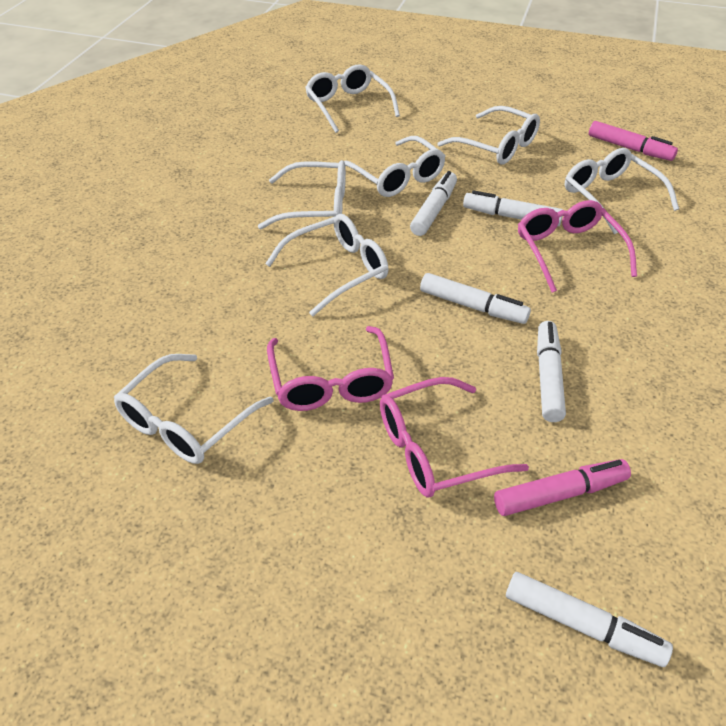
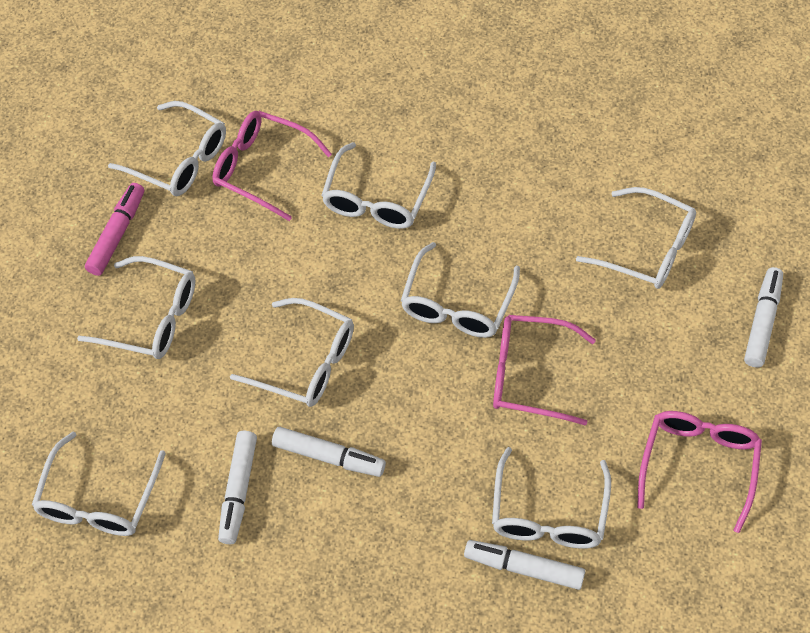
pink marker: 2 -> 1
white glasses: 7 -> 8
white marker: 5 -> 4

